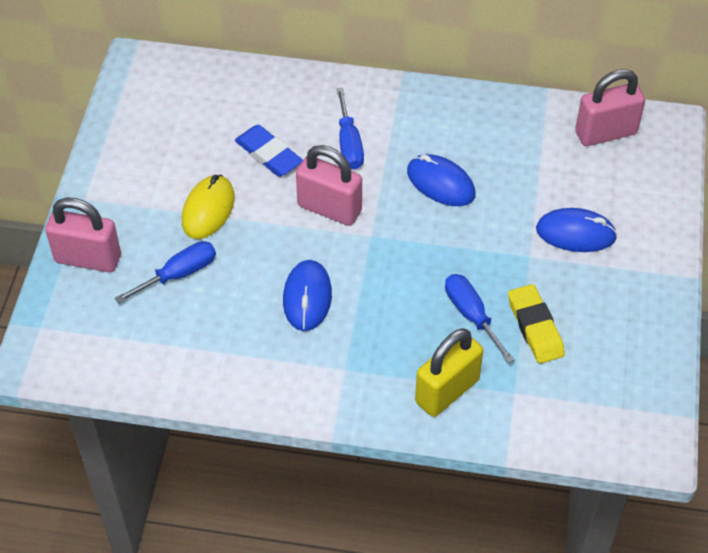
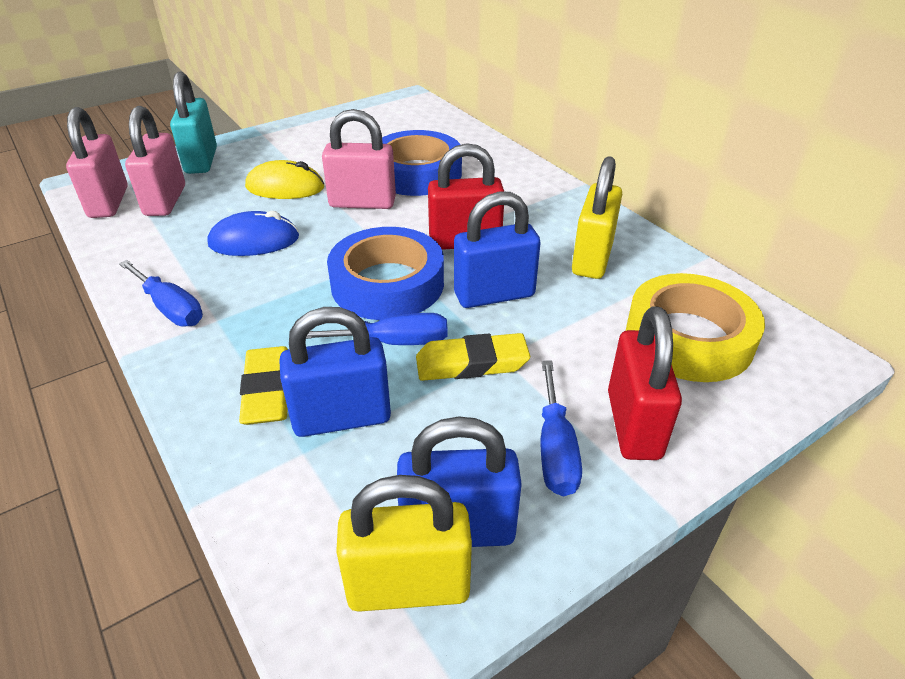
blue eraser: 1 -> 0
blue mouse: 3 -> 1
blue padlock: 0 -> 3
blue tape: 0 -> 2
red padlock: 0 -> 2
turquoise padlock: 0 -> 1
yellow eraser: 1 -> 2
yellow padlock: 1 -> 2
yellow tape: 0 -> 1

